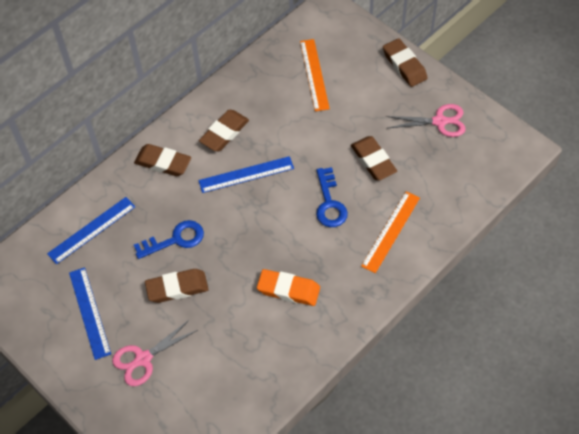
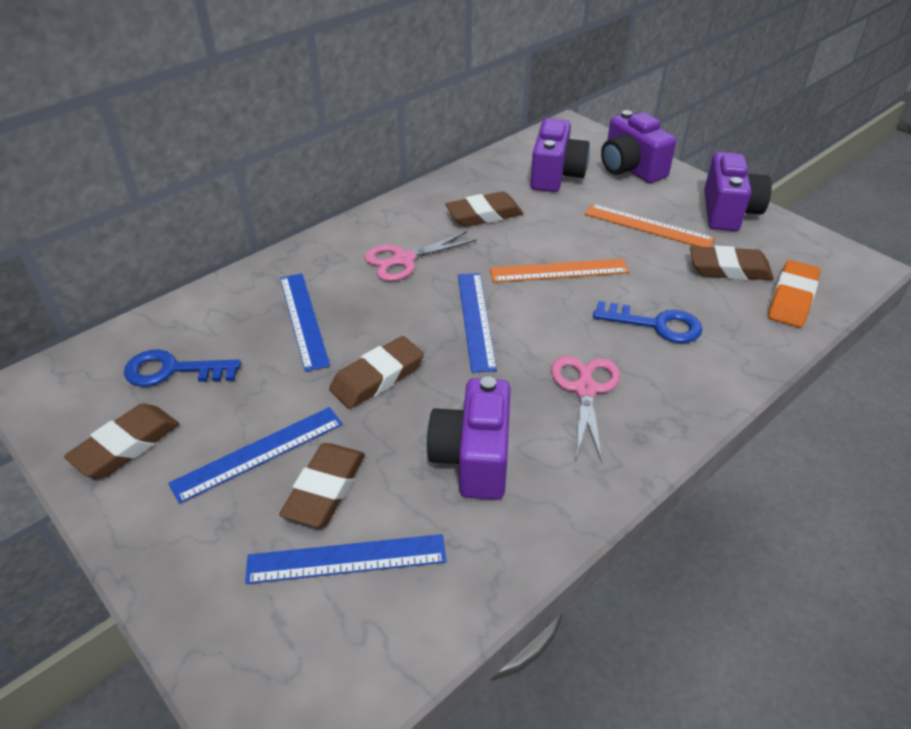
blue ruler: 3 -> 4
purple camera: 0 -> 4

